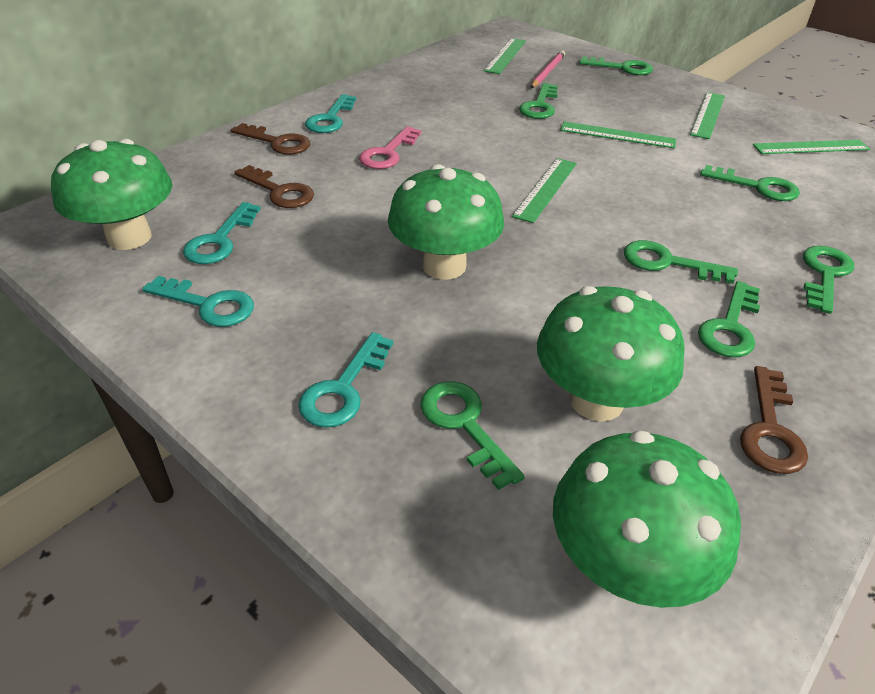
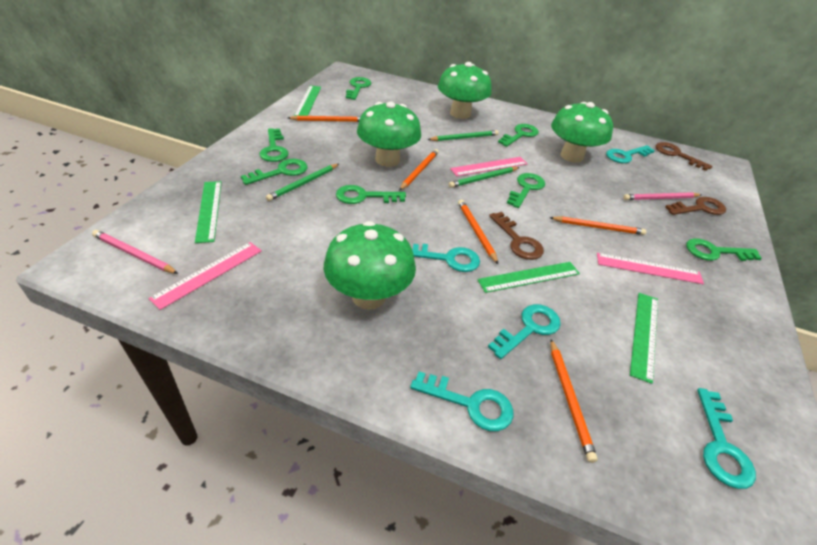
green pencil: 0 -> 3
green ruler: 5 -> 4
orange pencil: 0 -> 5
pink key: 1 -> 0
pink pencil: 1 -> 2
pink ruler: 0 -> 3
turquoise key: 4 -> 5

